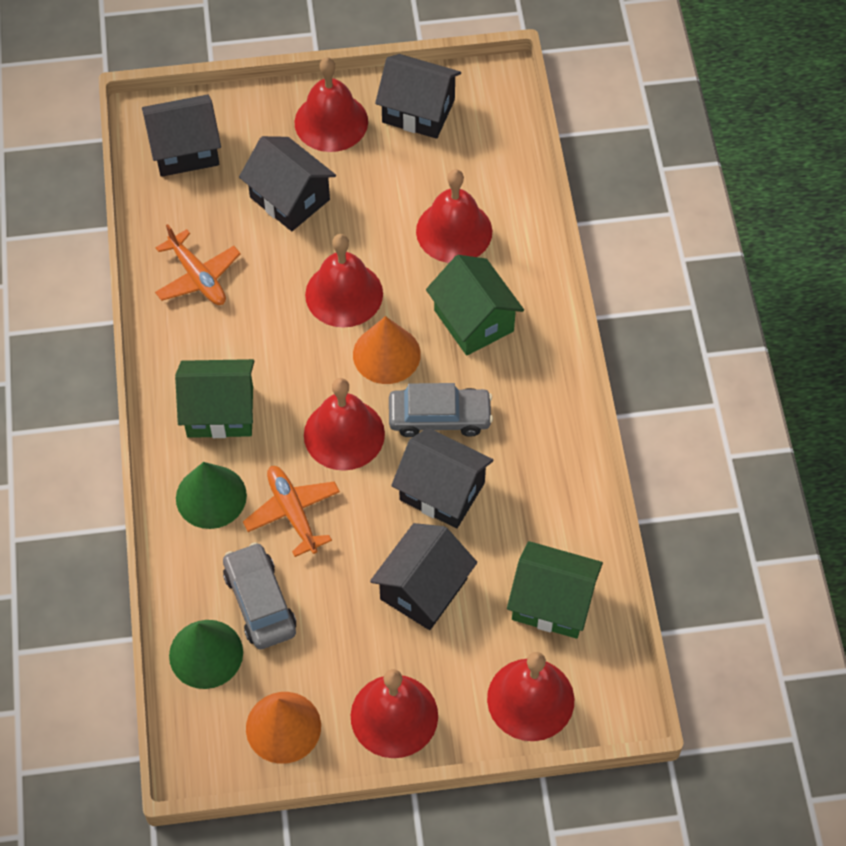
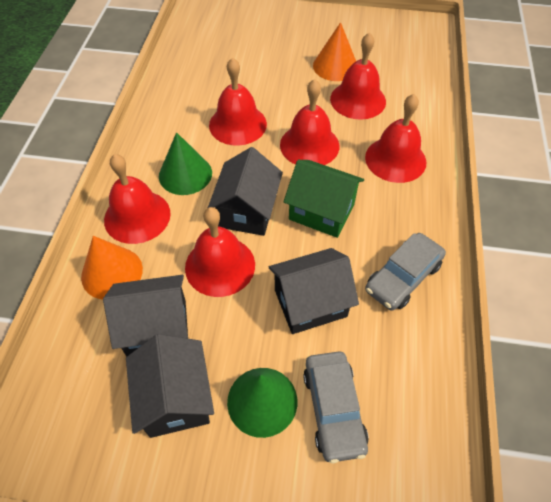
black house: 5 -> 4
green house: 3 -> 1
orange plane: 2 -> 0

